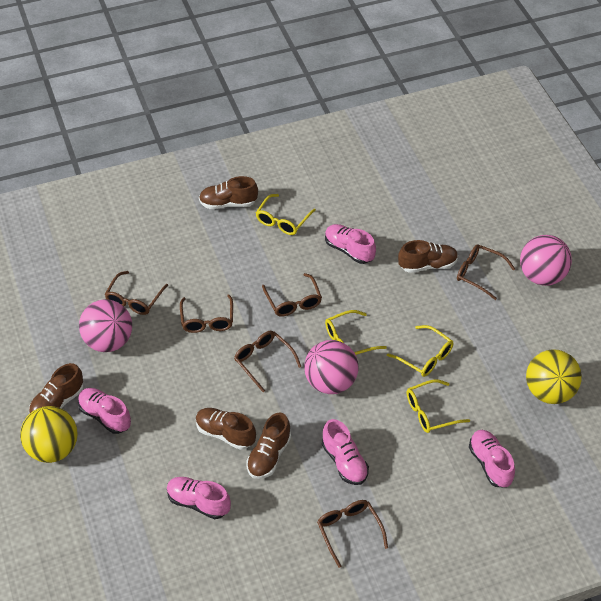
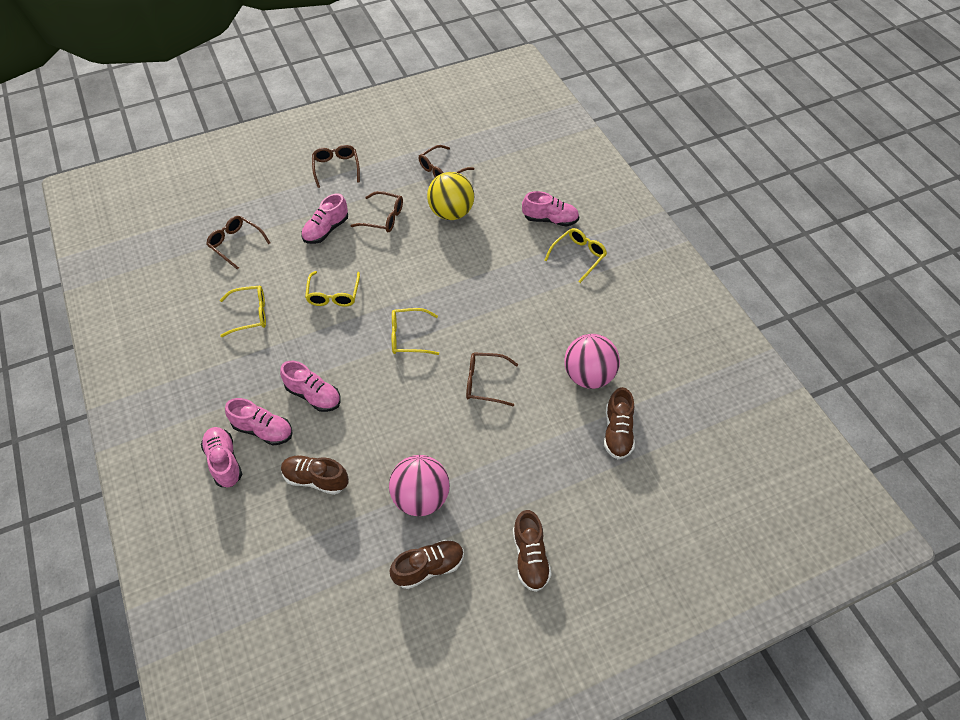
brown glasses: 6 -> 5
brown shoe: 5 -> 4
pink ball: 3 -> 2
yellow ball: 2 -> 1

